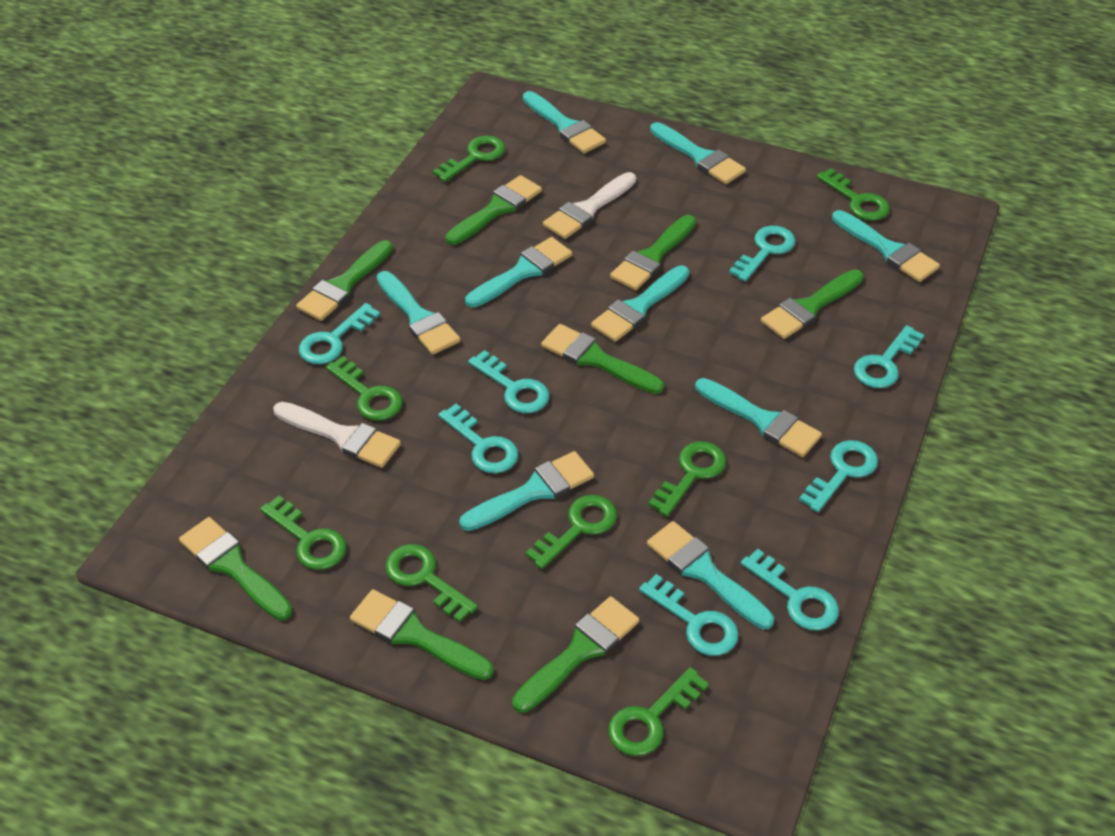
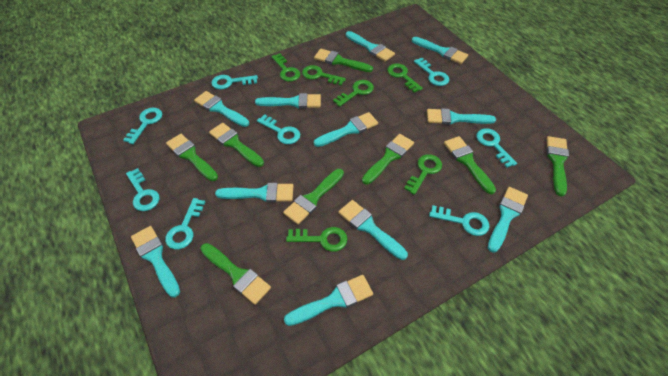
green key: 8 -> 6
turquoise brush: 9 -> 11
white brush: 2 -> 0

